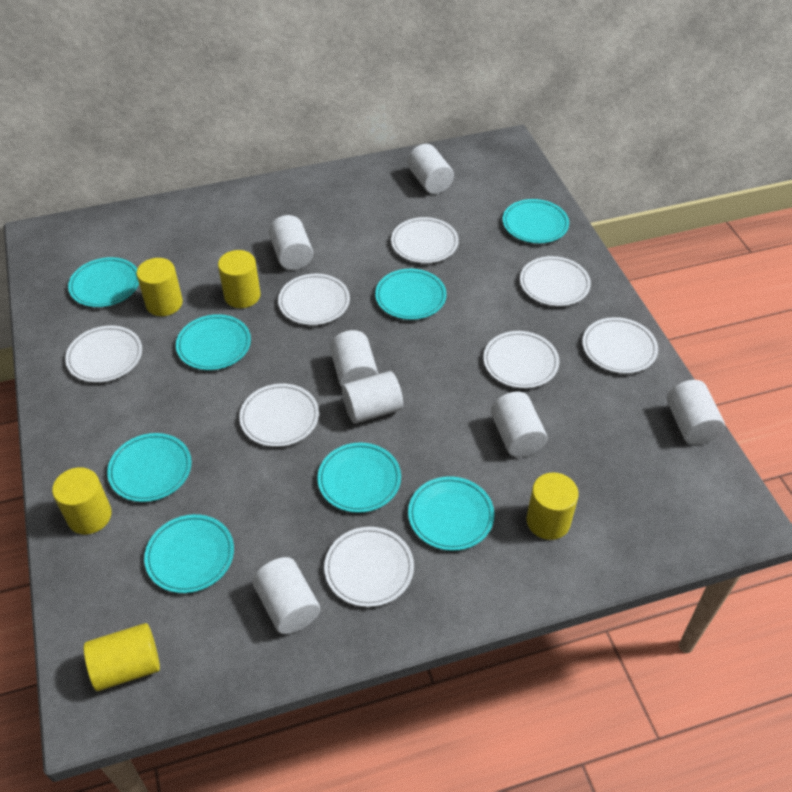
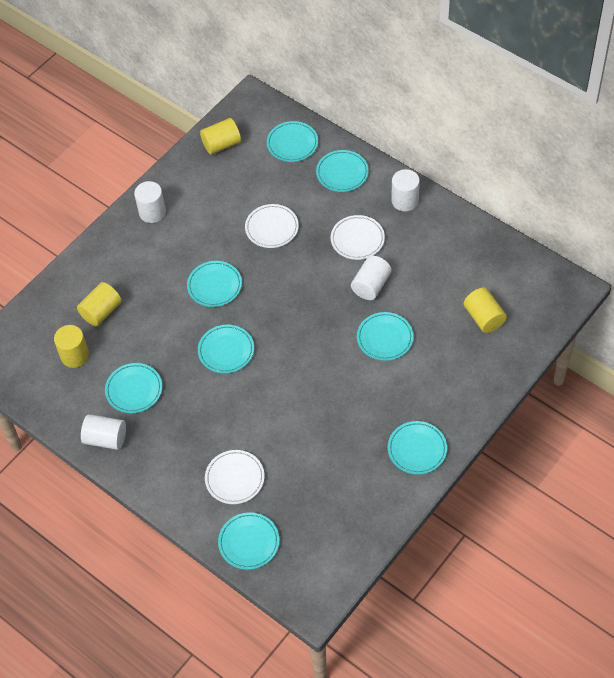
white cylinder: 7 -> 4
white plate: 8 -> 3
yellow cylinder: 5 -> 4

